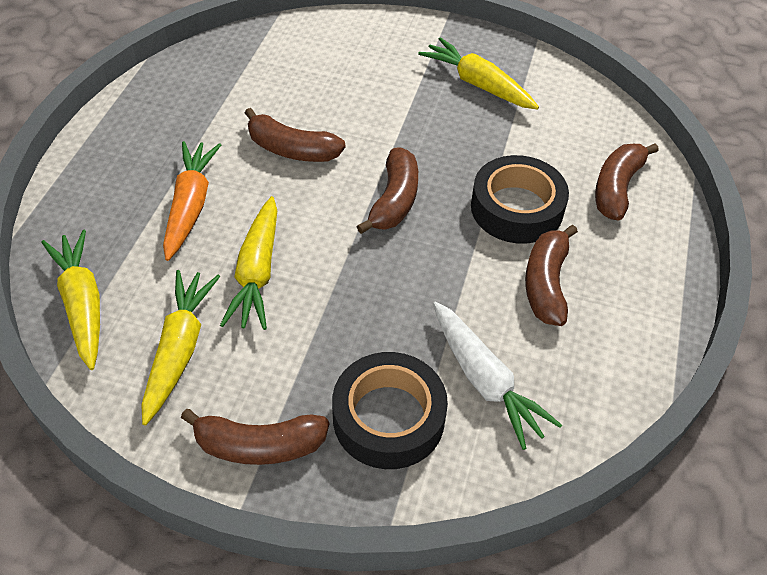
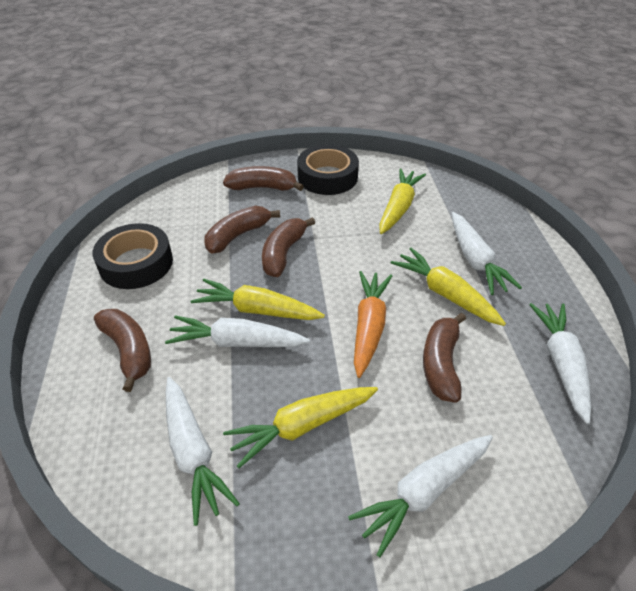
white carrot: 1 -> 5

